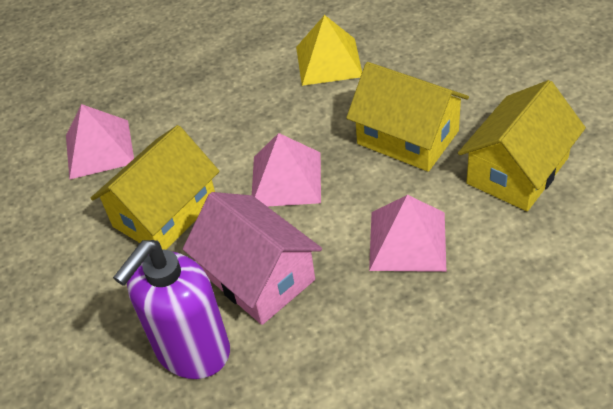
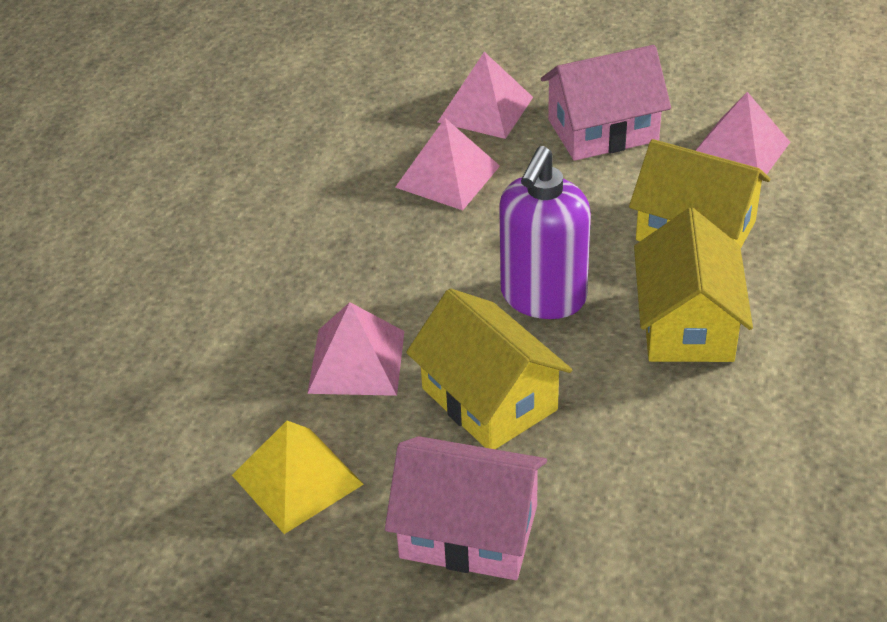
pink house: 1 -> 2
pink pyramid: 3 -> 4

